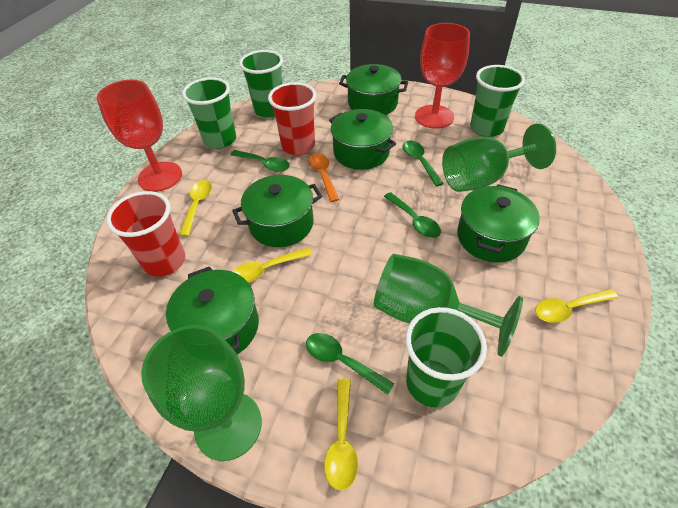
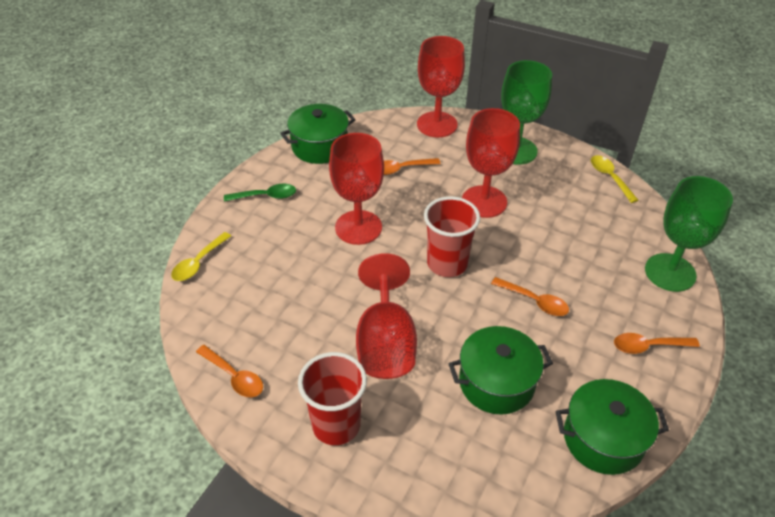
green cup: 4 -> 0
green goblet: 3 -> 2
green pot: 5 -> 3
green spoon: 4 -> 1
orange spoon: 1 -> 4
red goblet: 2 -> 4
yellow spoon: 4 -> 2

